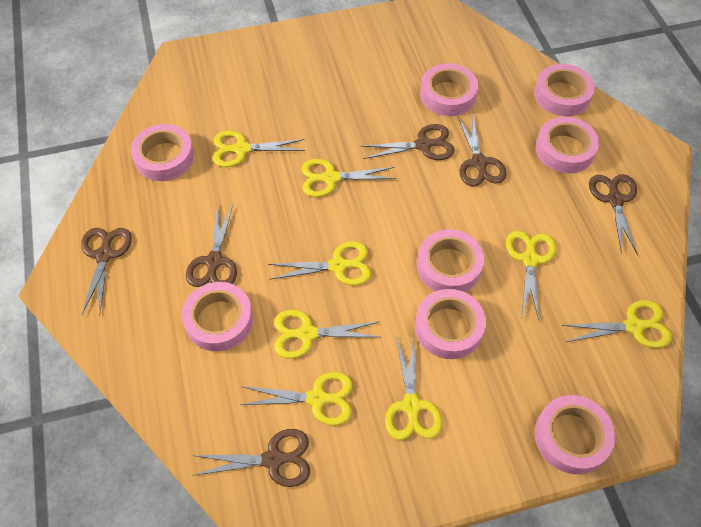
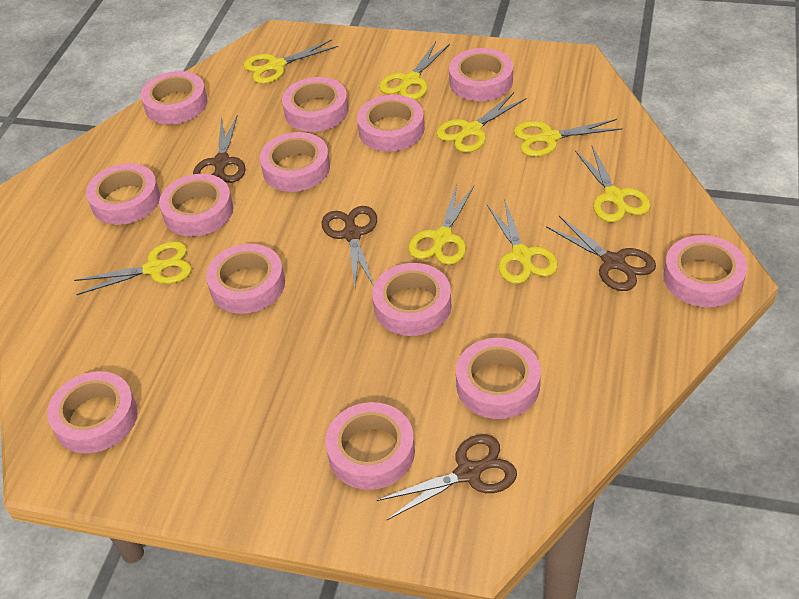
brown scissors: 6 -> 4
pink tape: 8 -> 13

